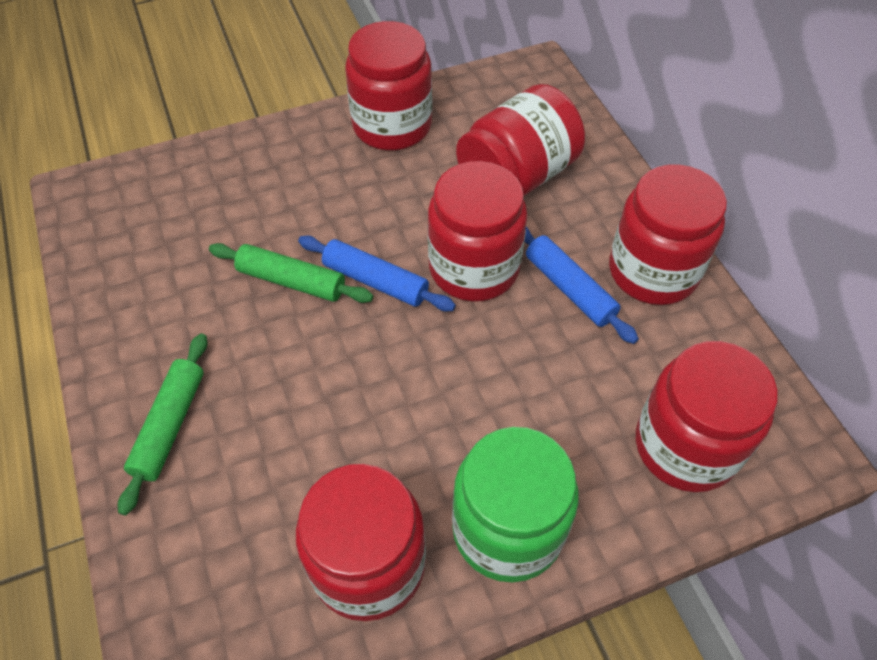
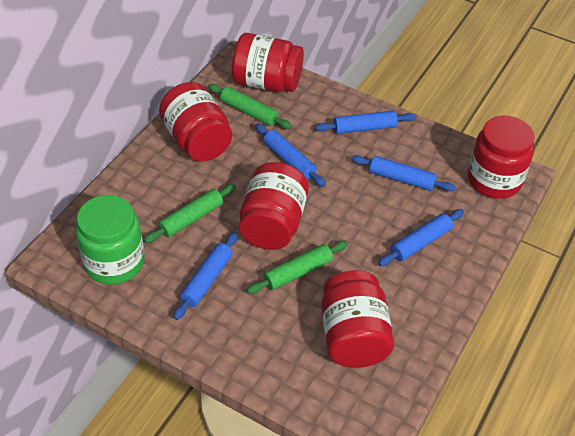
blue rolling pin: 2 -> 5
green rolling pin: 2 -> 3
red jar: 6 -> 5

